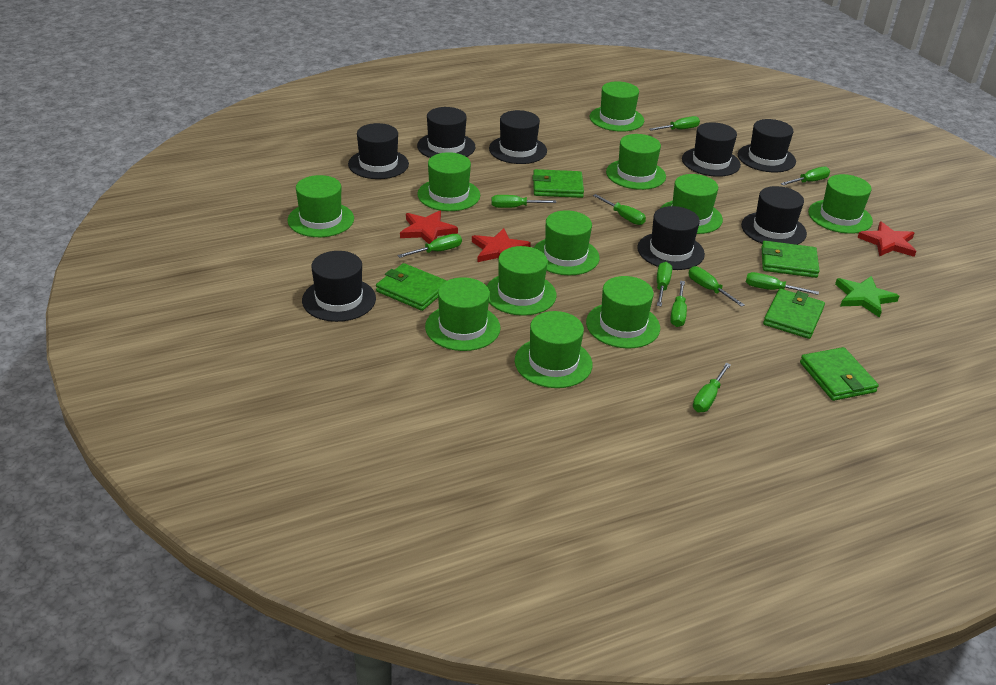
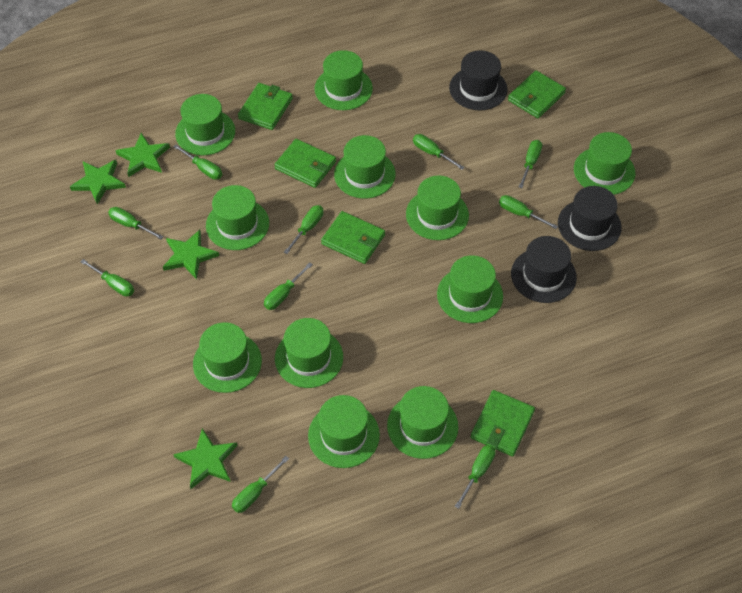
black hat: 8 -> 3
green star: 1 -> 4
red star: 3 -> 0

